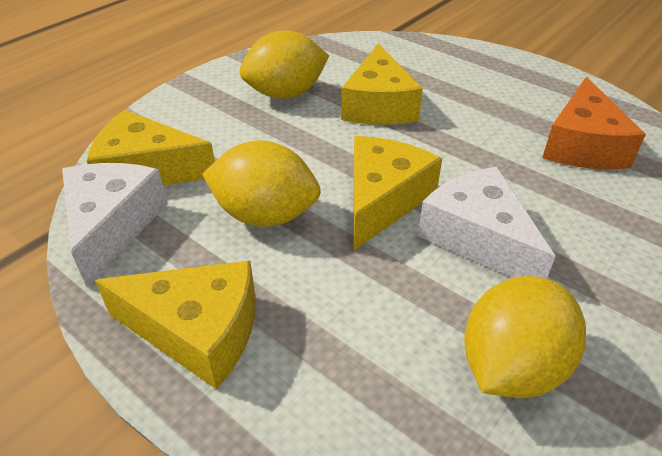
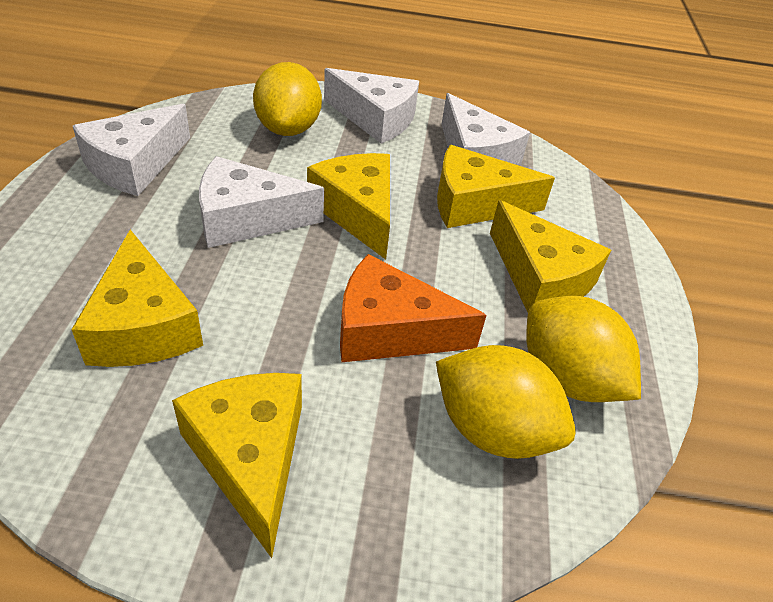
white cheese: 2 -> 4
yellow cheese: 4 -> 5

